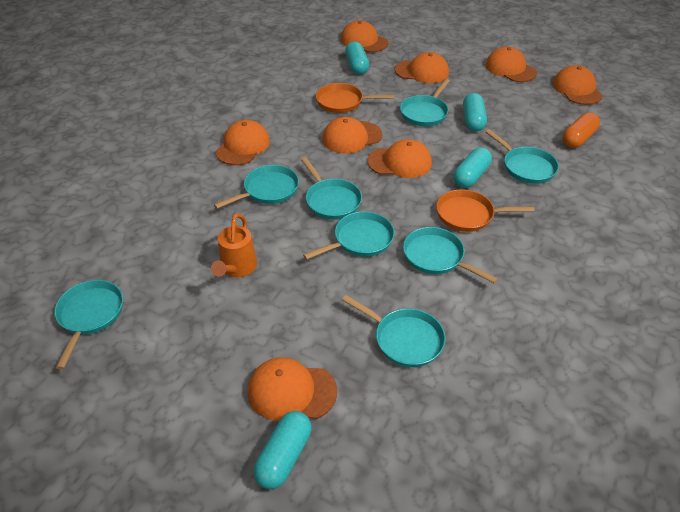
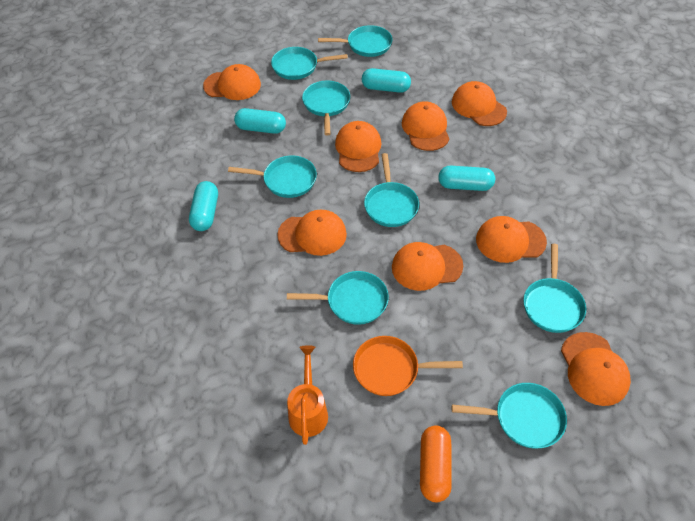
orange pan: 2 -> 1

